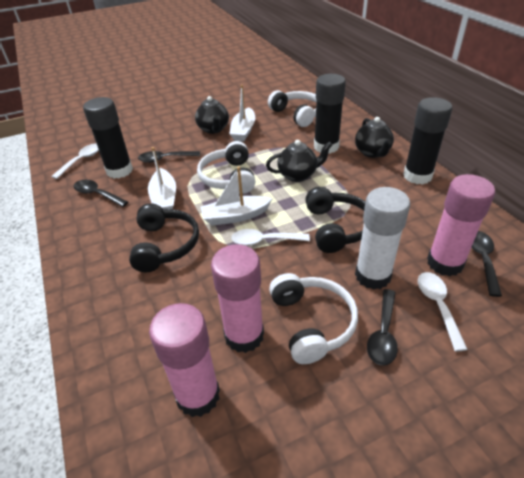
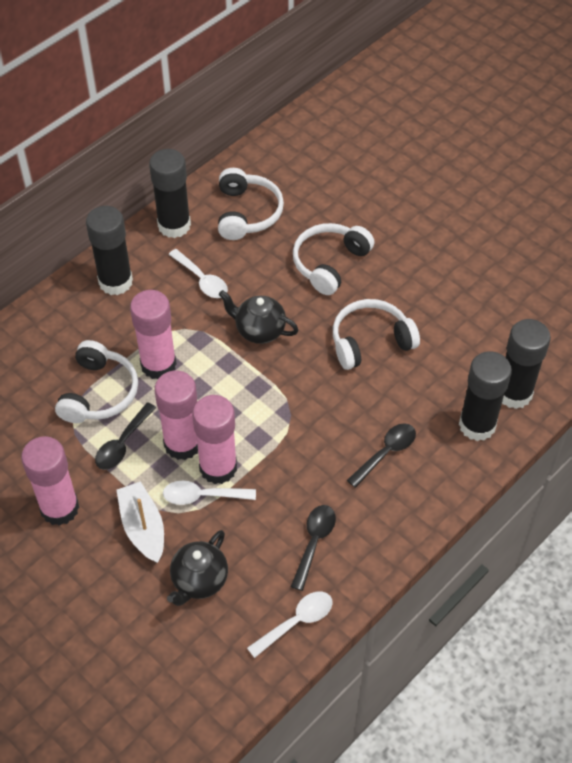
black glue stick: 3 -> 4
black headphones: 2 -> 0
black spoon: 4 -> 3
black teapot: 3 -> 2
pink glue stick: 3 -> 4
white boat: 3 -> 1
white glue stick: 1 -> 0
white headphones: 3 -> 4

